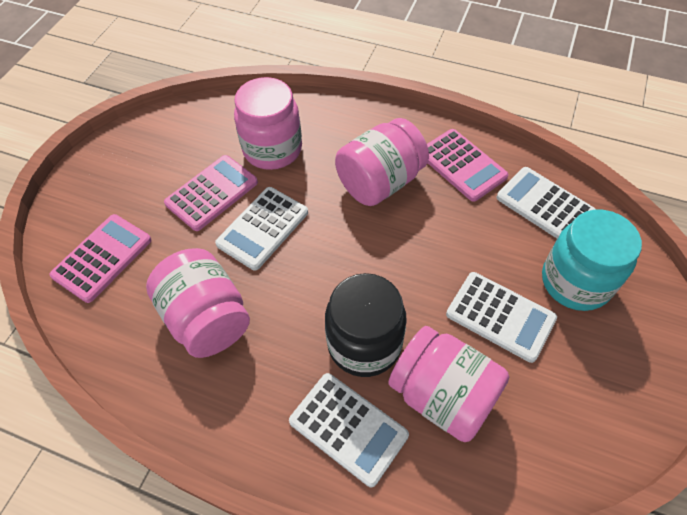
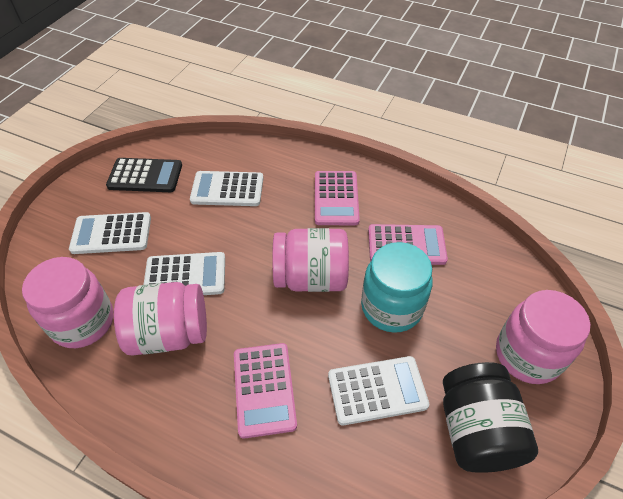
black calculator: 0 -> 1

